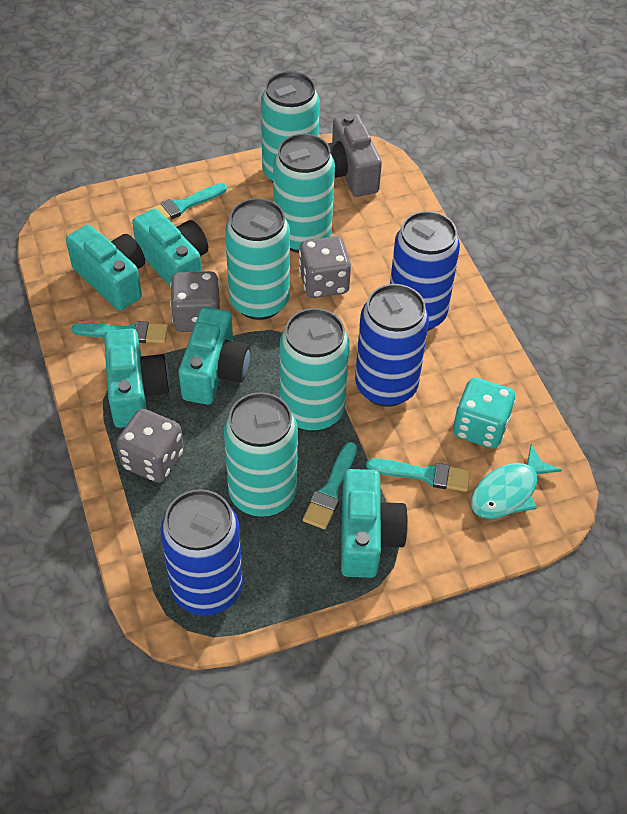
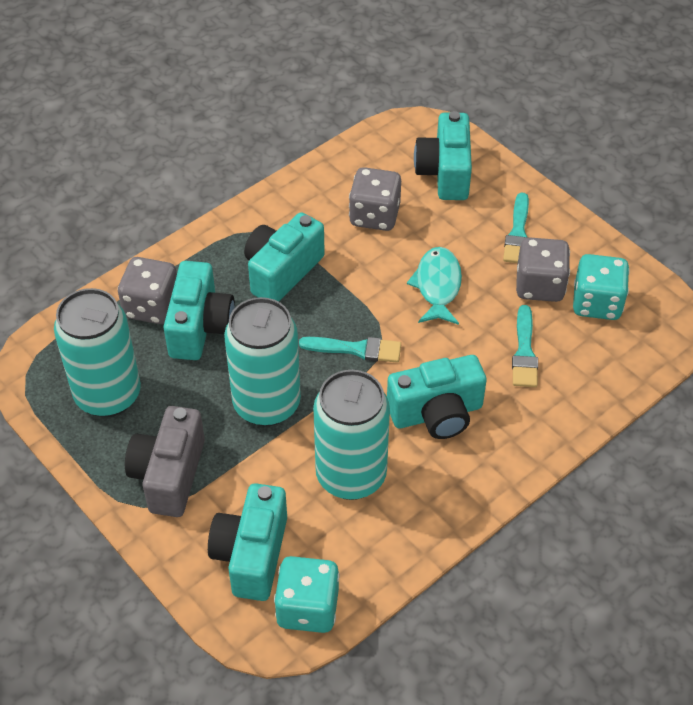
blue can: 3 -> 0
turquoise brush: 4 -> 3
turquoise can: 5 -> 3
turquoise dice: 1 -> 2

